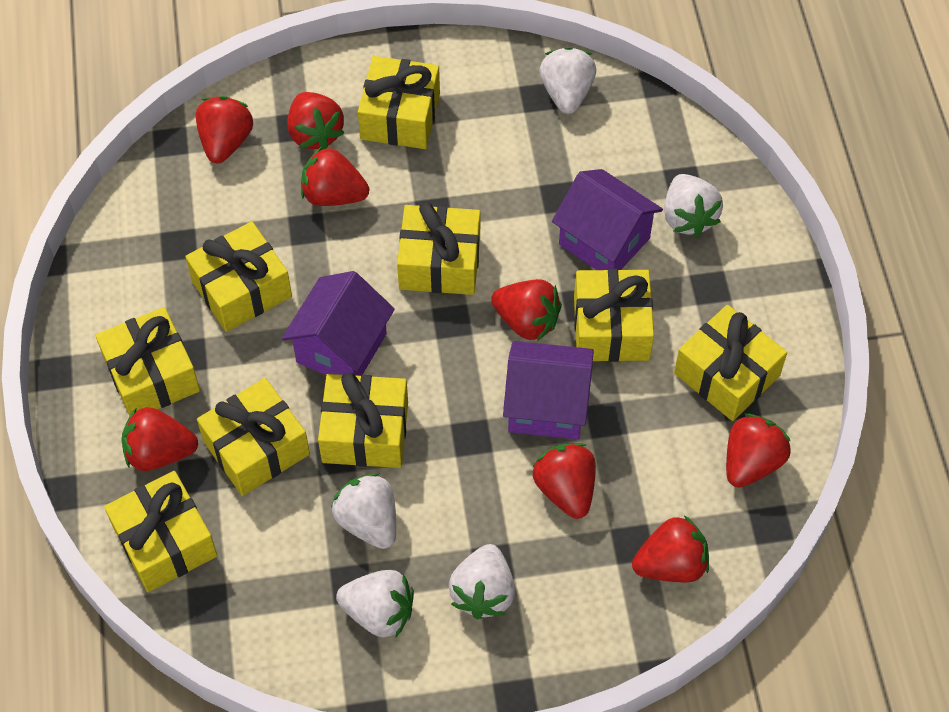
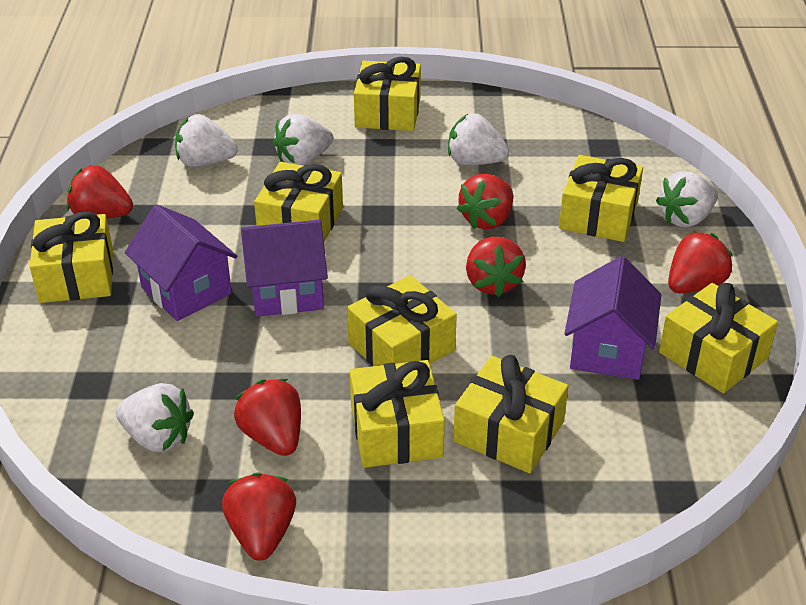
red strawberry: 8 -> 6
yellow gift: 9 -> 8

